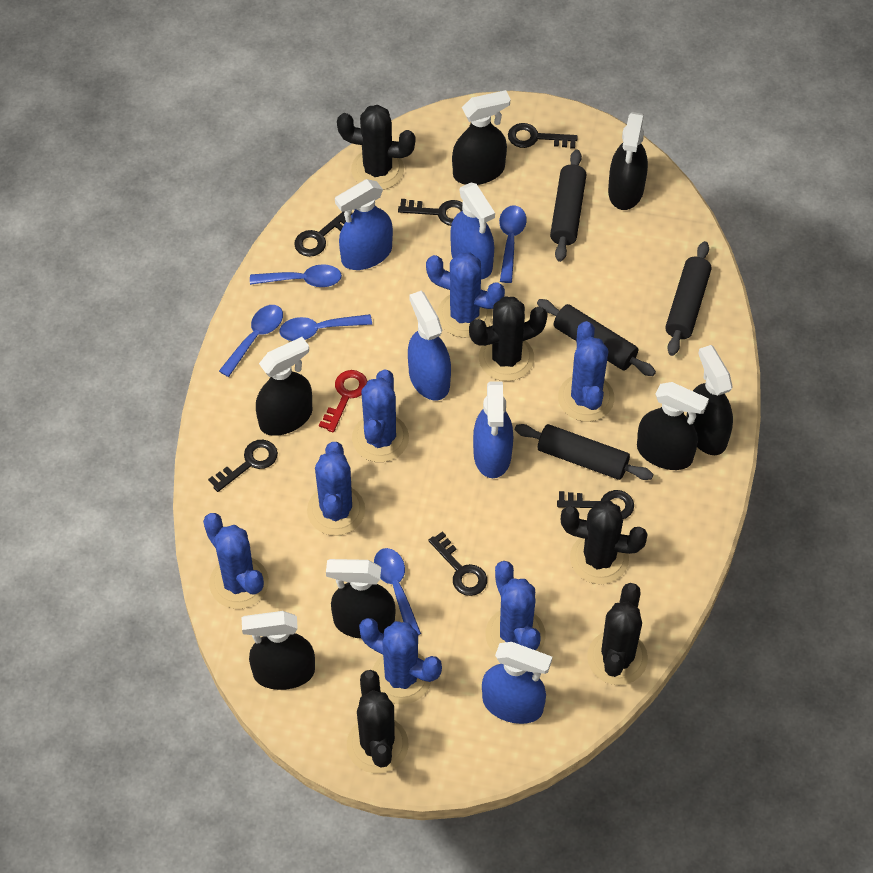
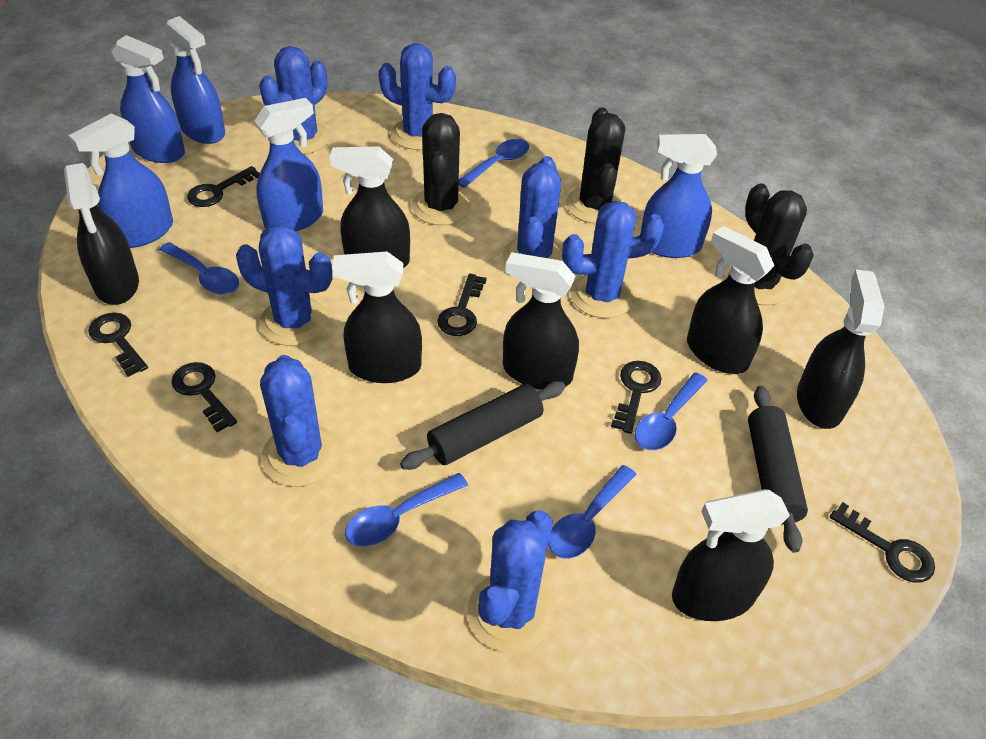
black cactus: 5 -> 3
black rolling pin: 4 -> 2
red key: 1 -> 0

